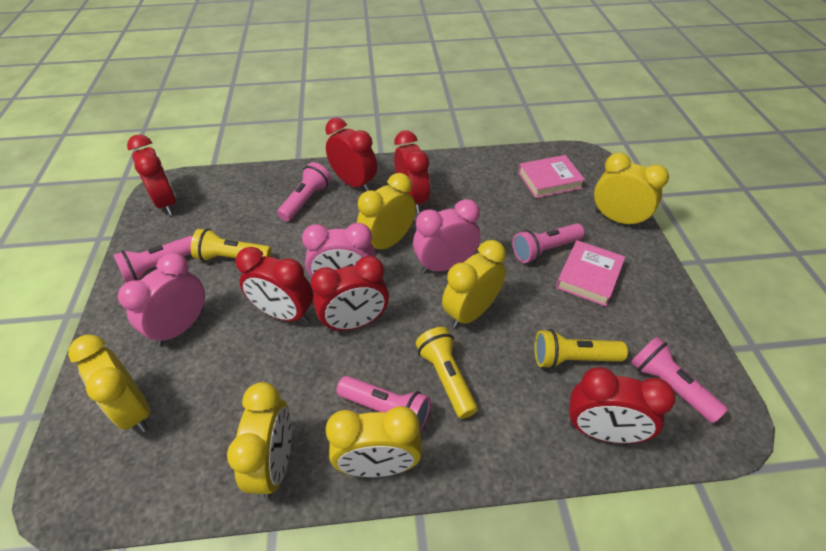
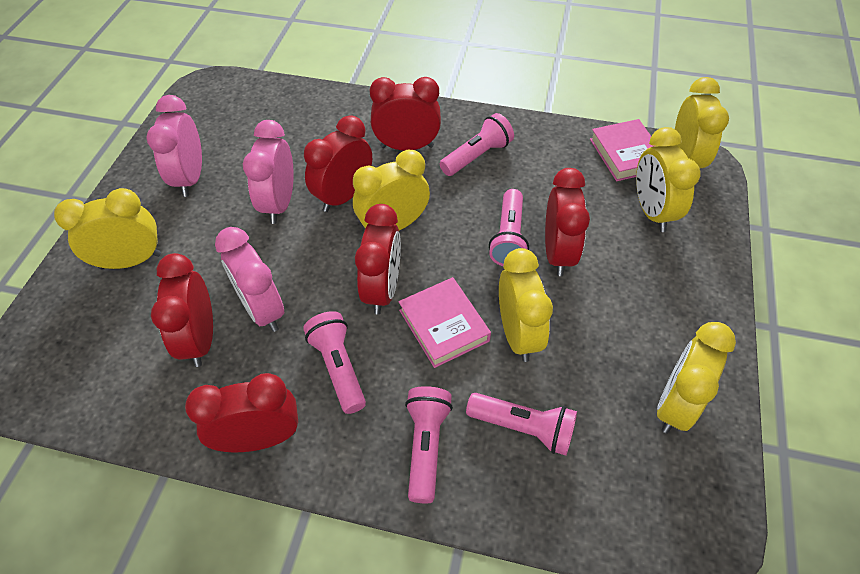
yellow flashlight: 3 -> 0

